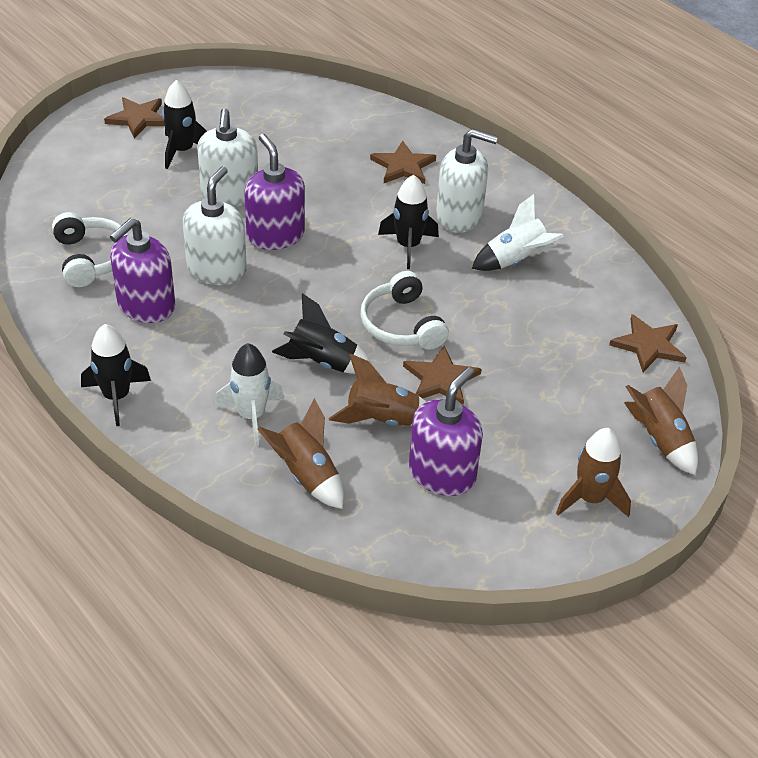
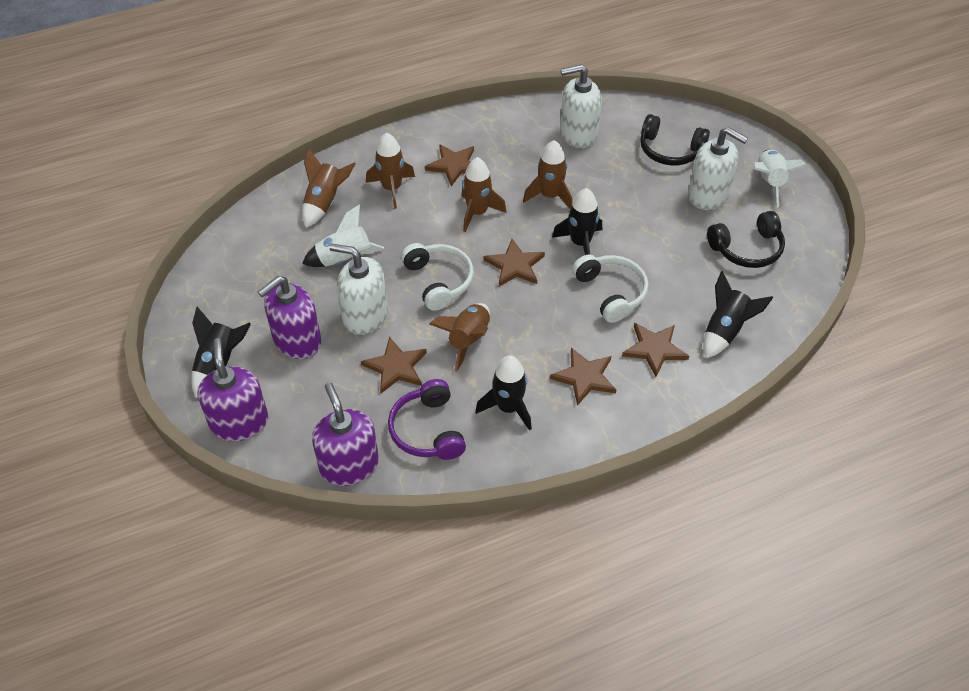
black headphones: 0 -> 2
brown rocket: 4 -> 5
brown star: 4 -> 5
purple headphones: 0 -> 1

